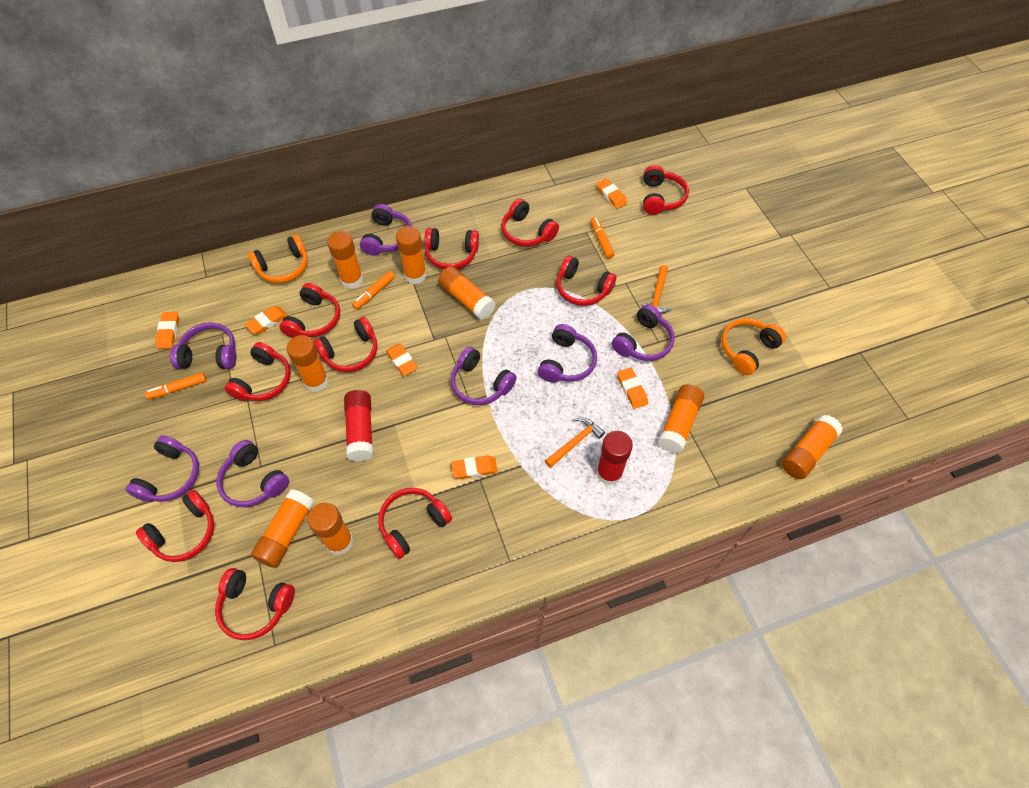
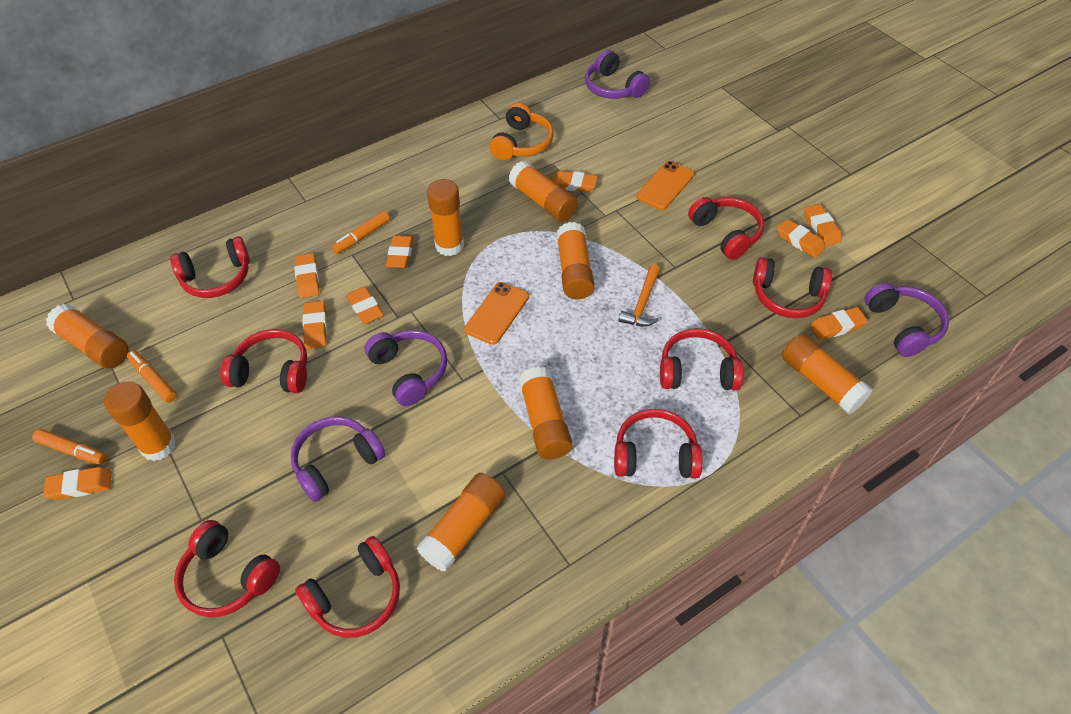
orange eraser: 6 -> 9
orange hammer: 2 -> 1
orange headphones: 2 -> 1
orange phone: 0 -> 2
purple headphones: 7 -> 4
red glue stick: 2 -> 0
red headphones: 10 -> 8

